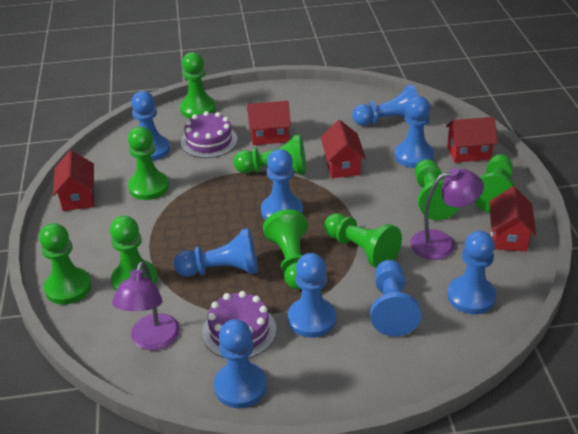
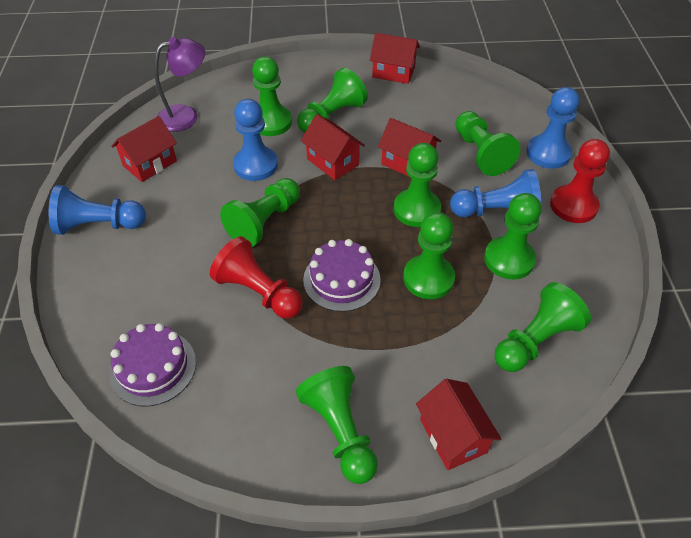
blue pawn: 9 -> 4
purple lamp: 2 -> 1
red pawn: 0 -> 2

